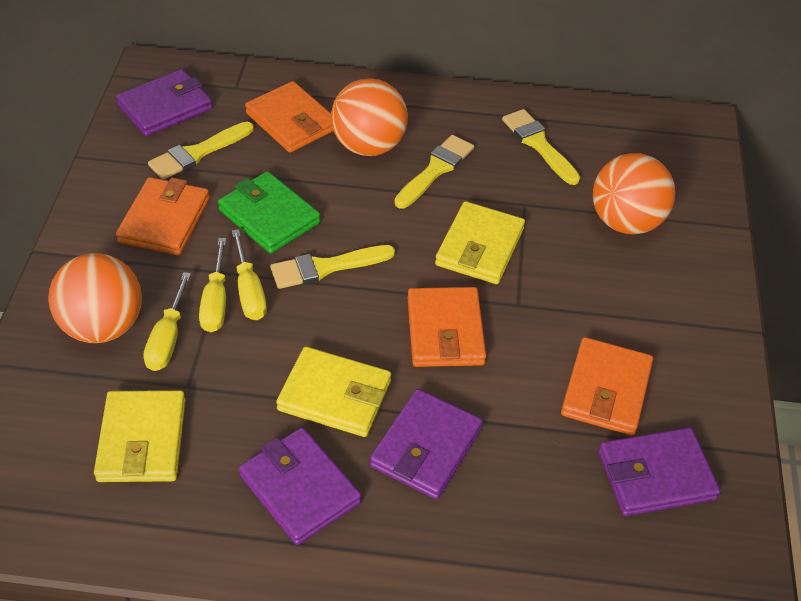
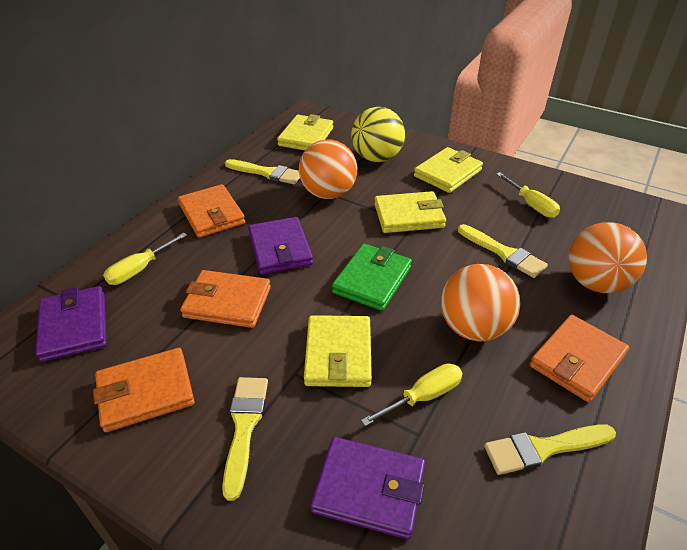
purple wallet: 4 -> 3
yellow ball: 0 -> 1
yellow wallet: 3 -> 4

